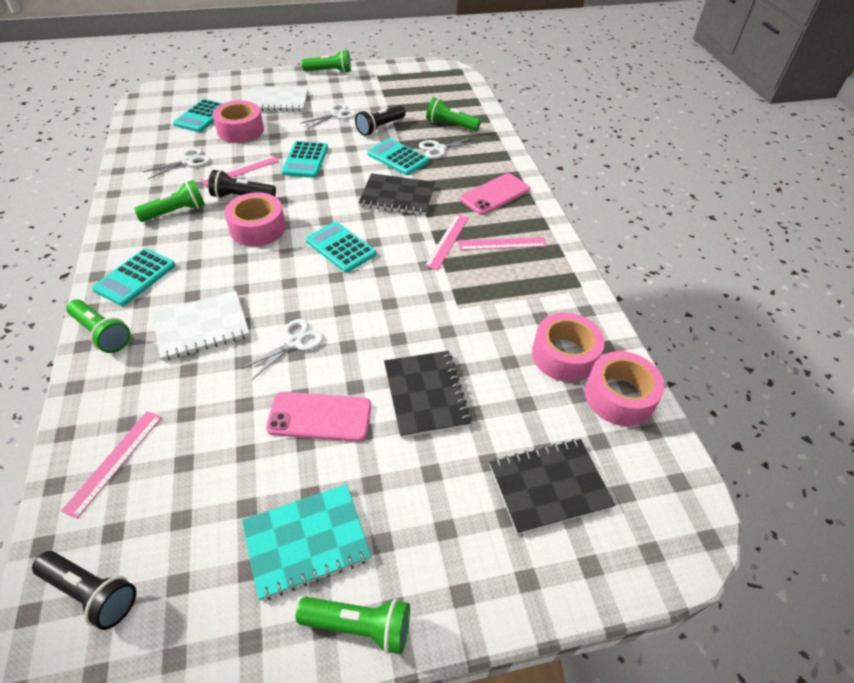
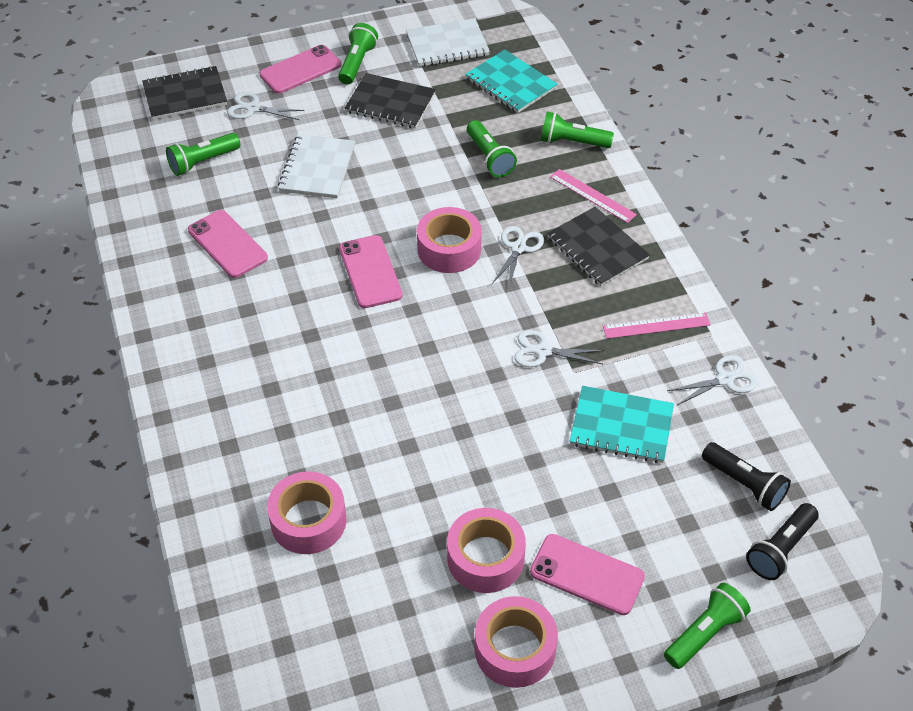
black flashlight: 3 -> 2
pink phone: 2 -> 4
pink ruler: 4 -> 2
turquoise calculator: 5 -> 0
turquoise notebook: 1 -> 2

